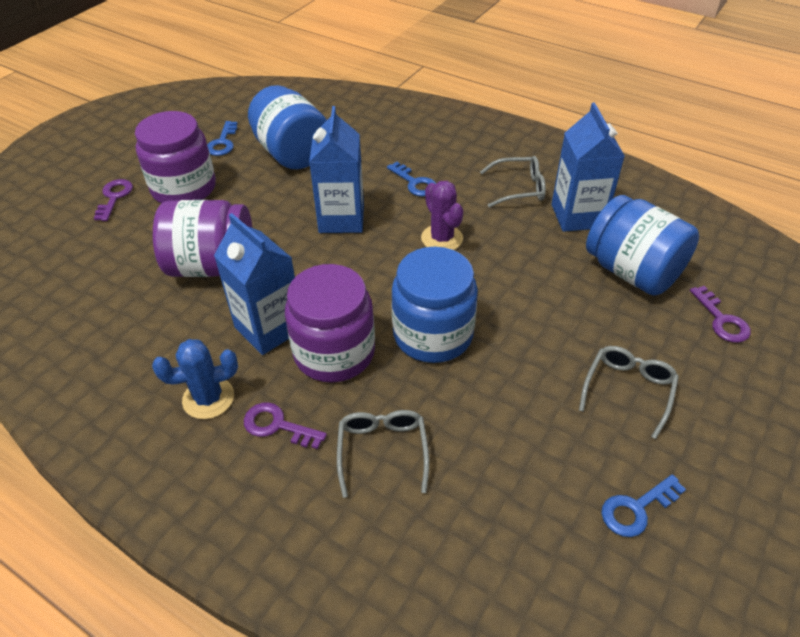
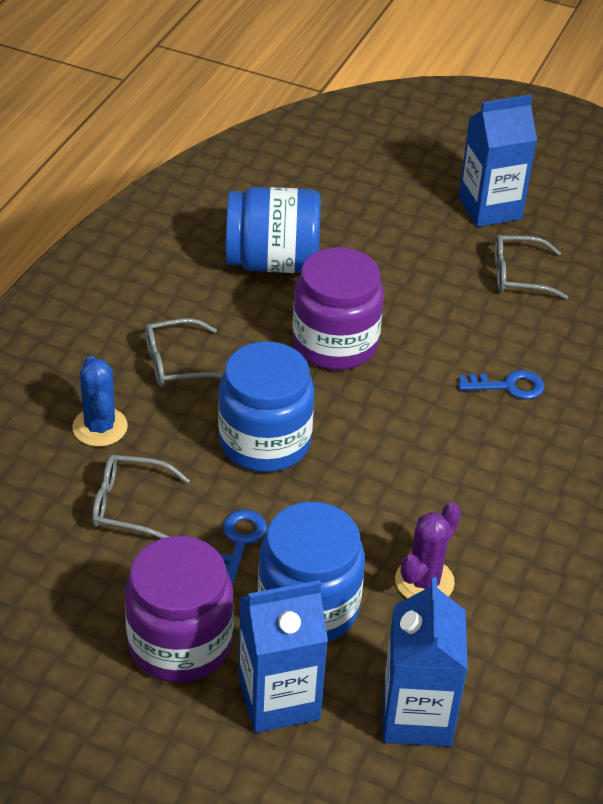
blue key: 3 -> 2
purple jar: 3 -> 2
purple key: 3 -> 0

